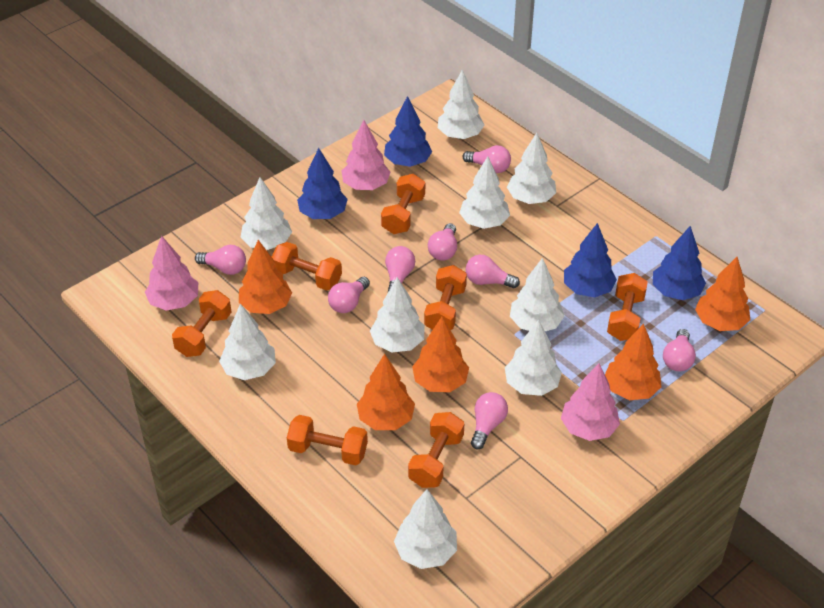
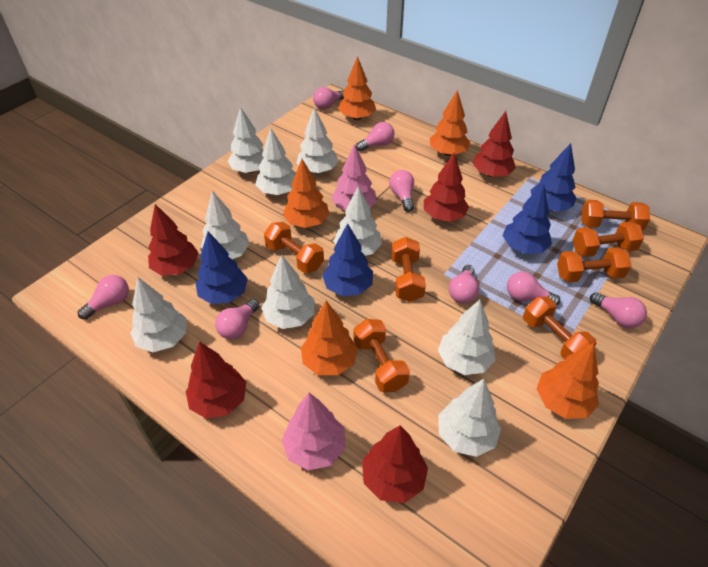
pink tree: 3 -> 2
red tree: 0 -> 5

